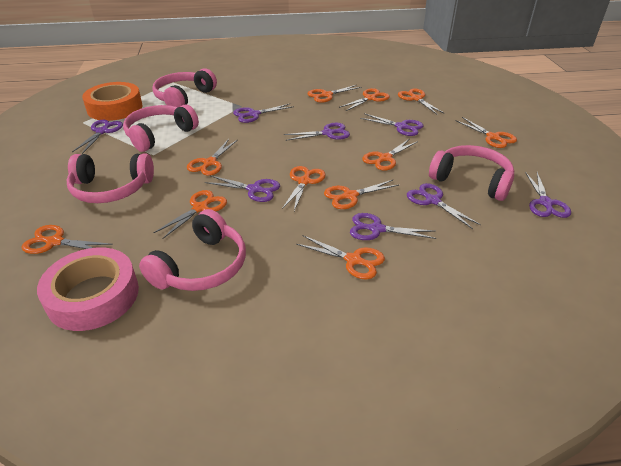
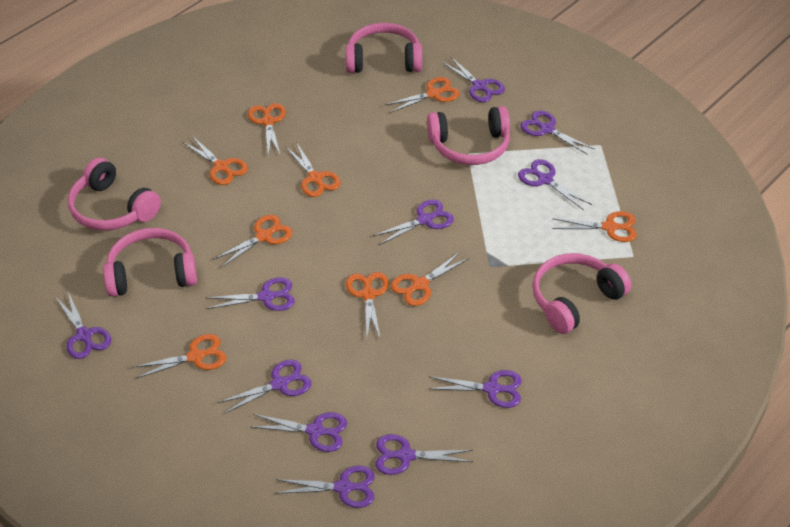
orange scissors: 11 -> 9
orange tape: 1 -> 0
pink tape: 1 -> 0
purple scissors: 8 -> 11

